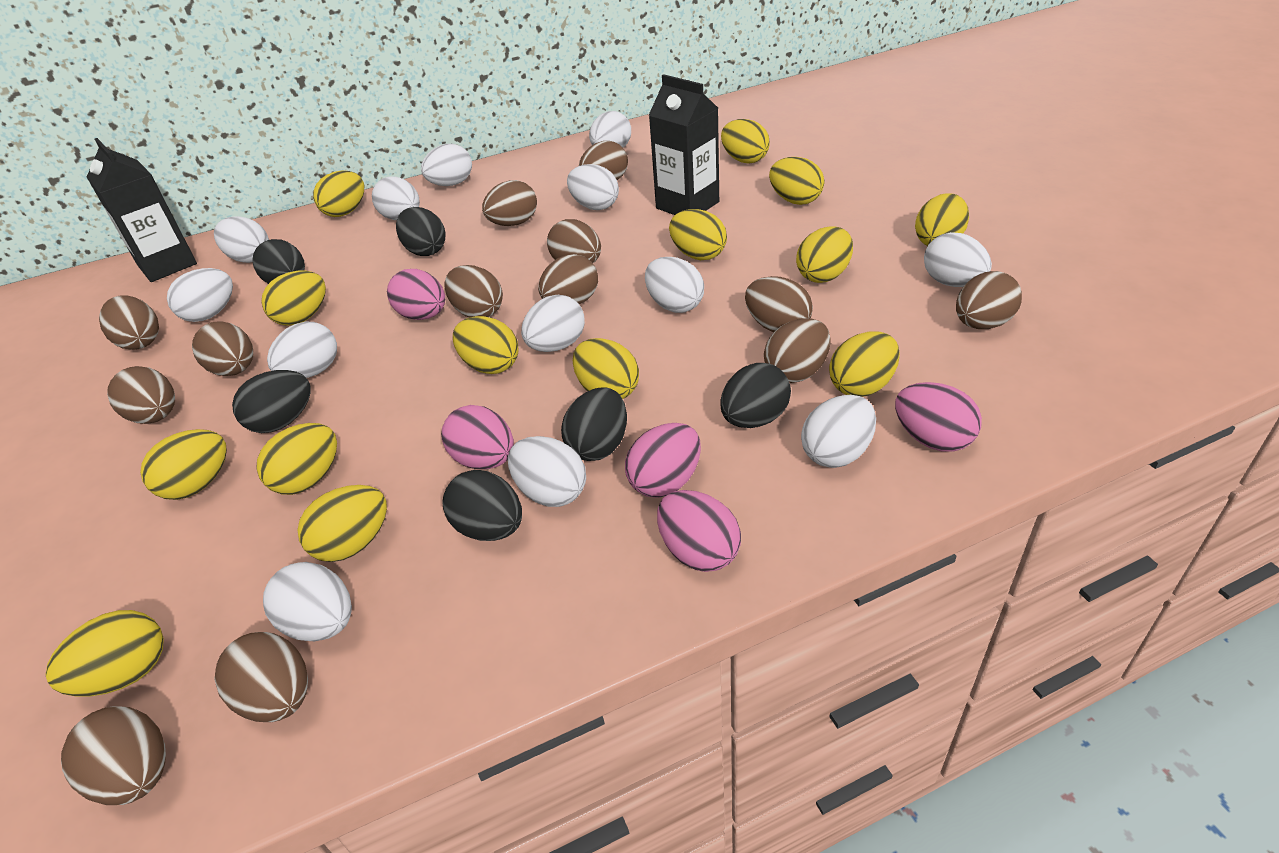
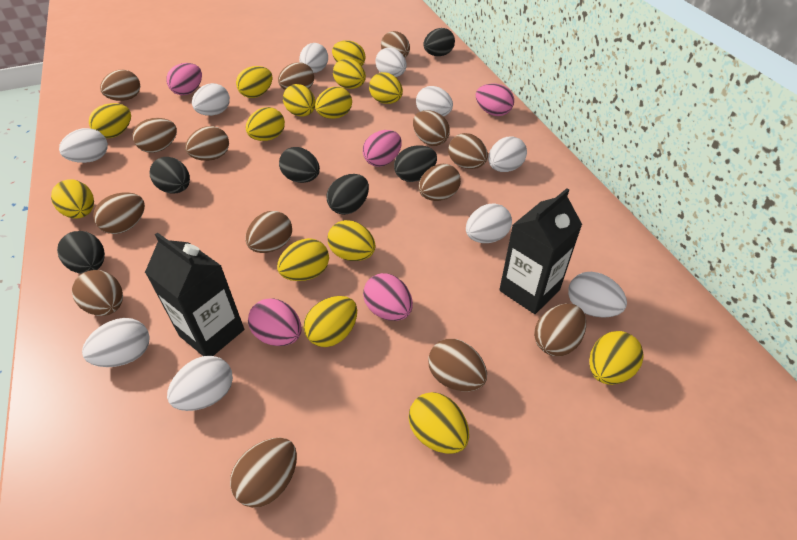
brown egg: 13 -> 14
white egg: 13 -> 10

